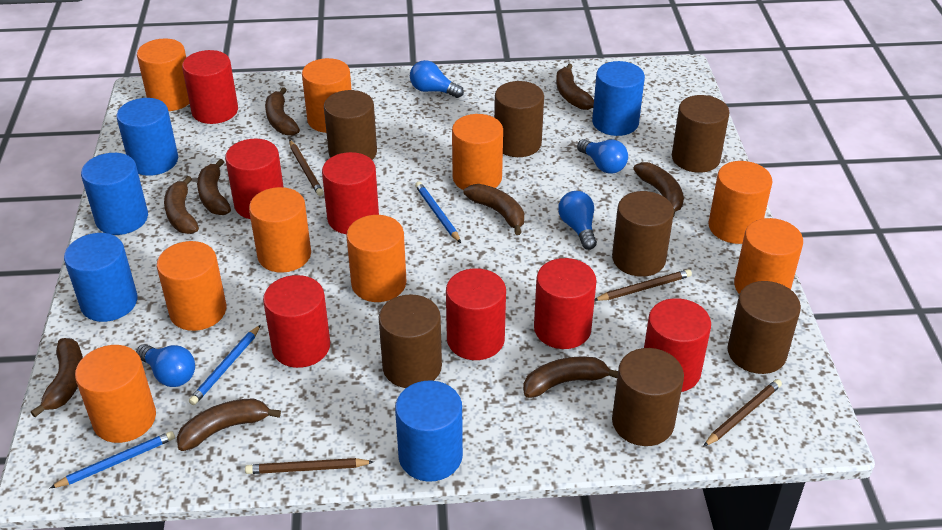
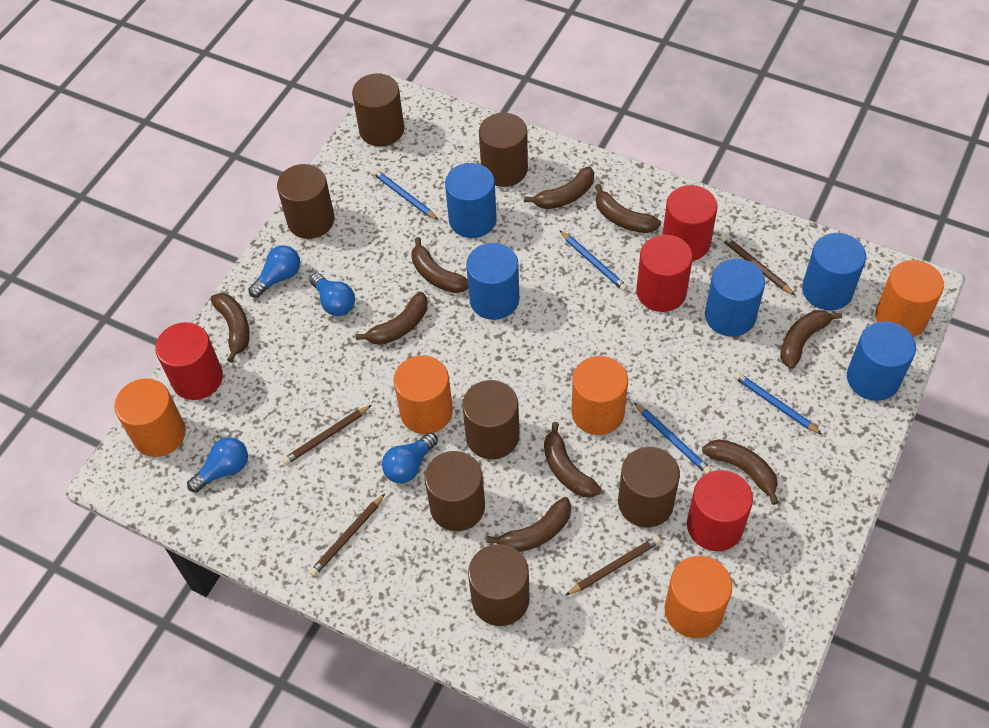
blue pencil: 3 -> 4
orange cylinder: 9 -> 5
red cylinder: 7 -> 4

